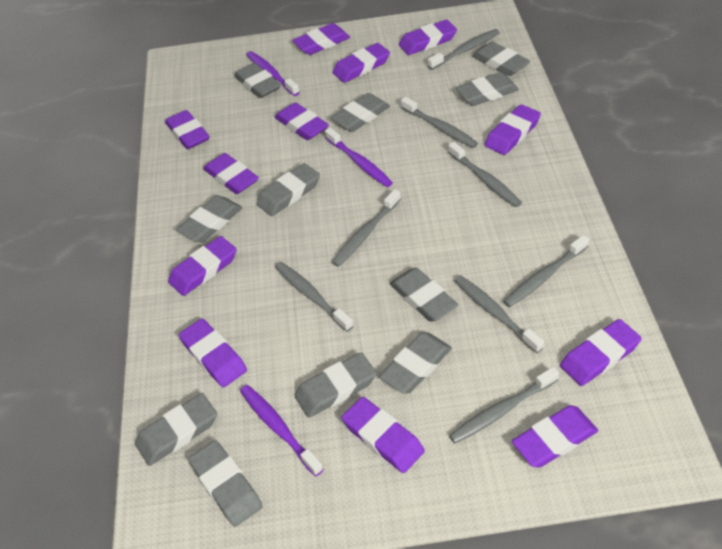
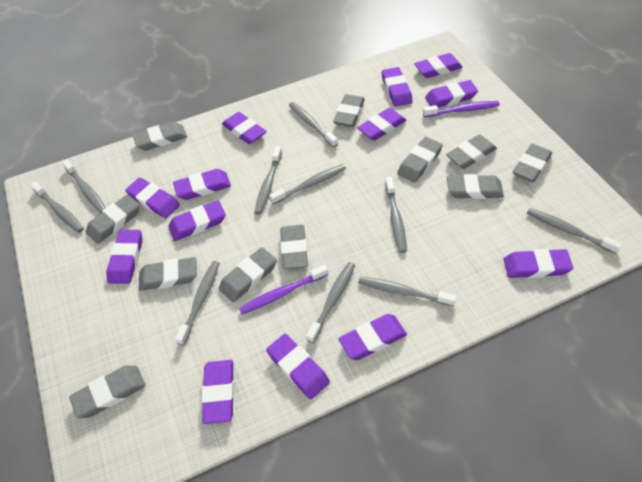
grey toothbrush: 8 -> 10
purple eraser: 12 -> 13
purple toothbrush: 3 -> 2

